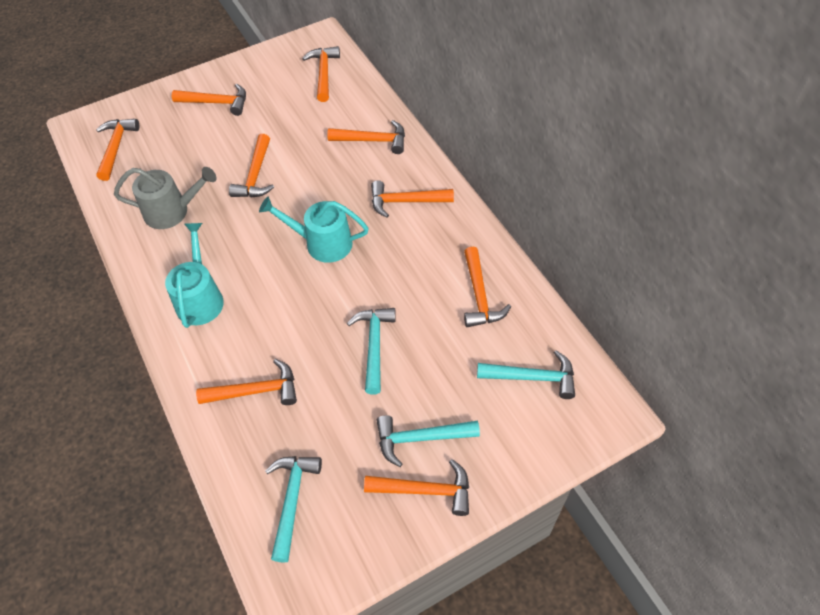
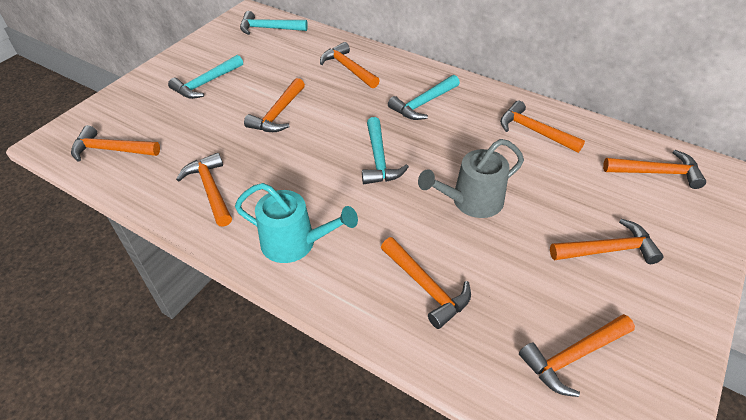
turquoise watering can: 2 -> 1

